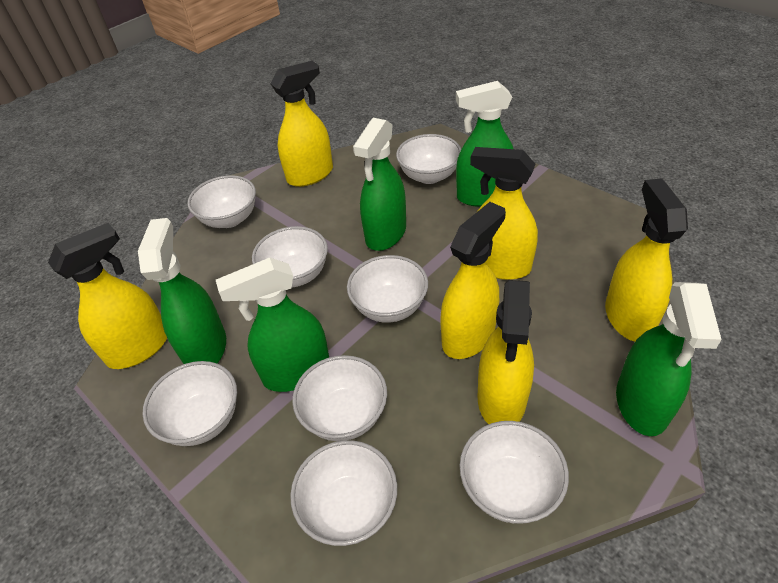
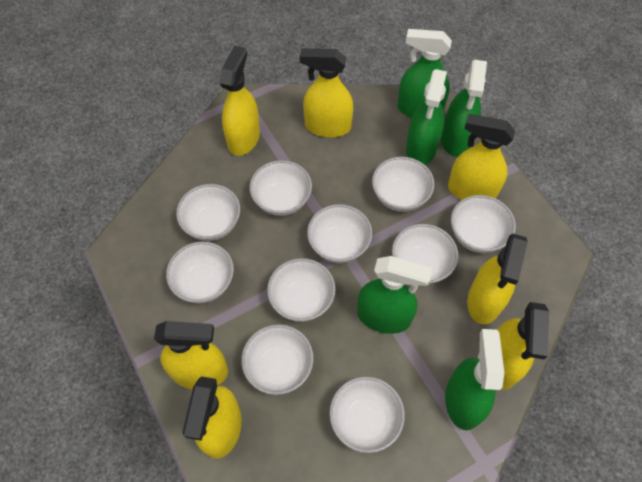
white bowl: 8 -> 10
yellow spray bottle: 6 -> 7

